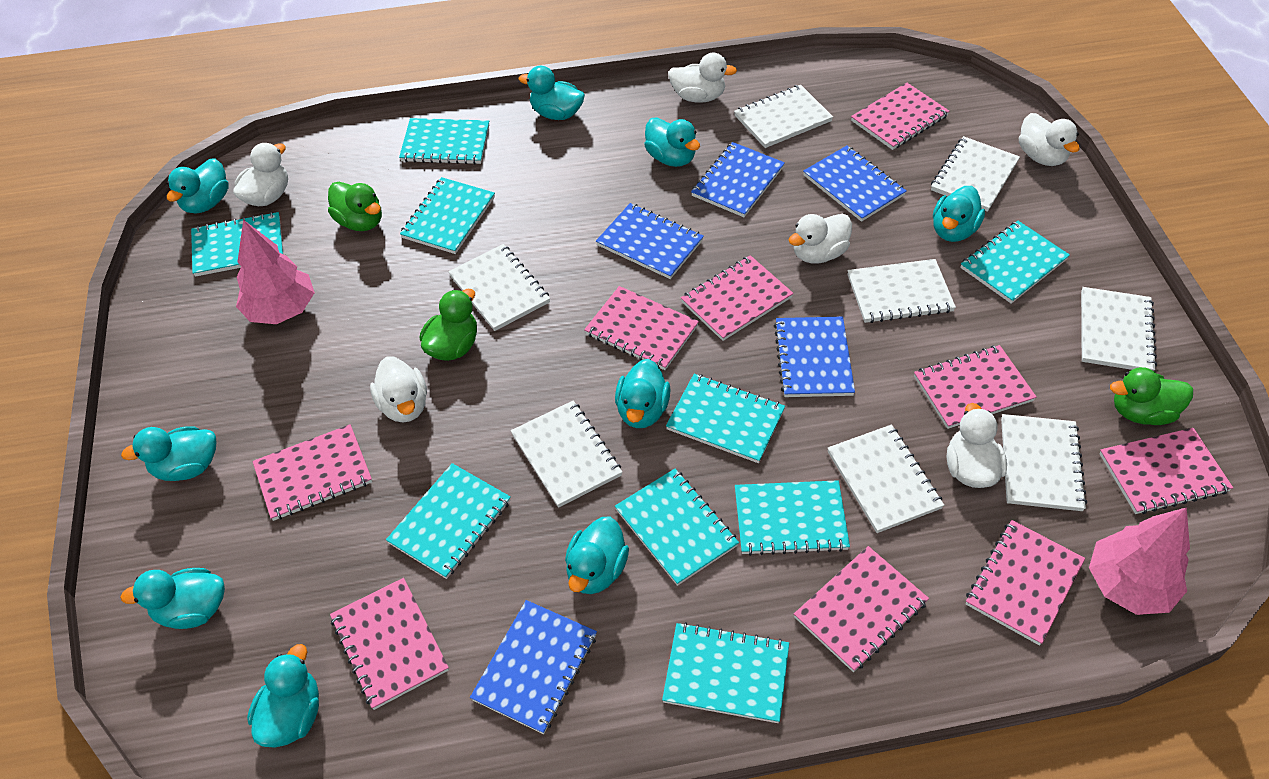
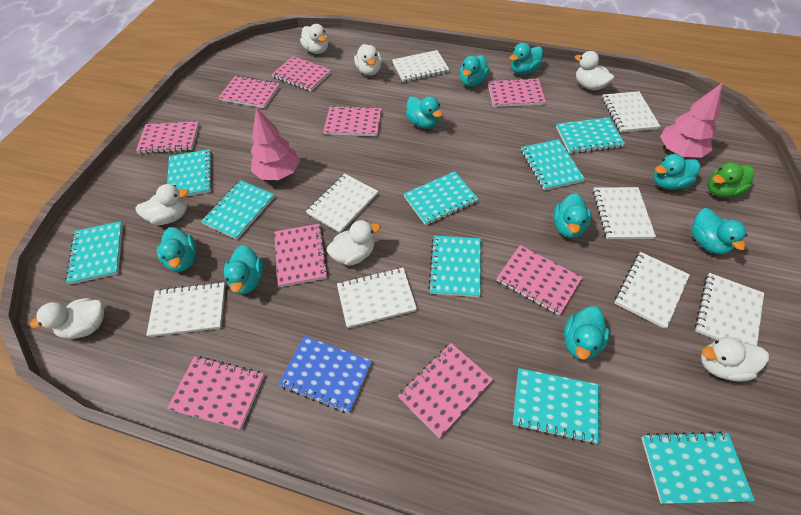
blue notebook: 5 -> 1
green duck: 3 -> 1
white duck: 6 -> 7

